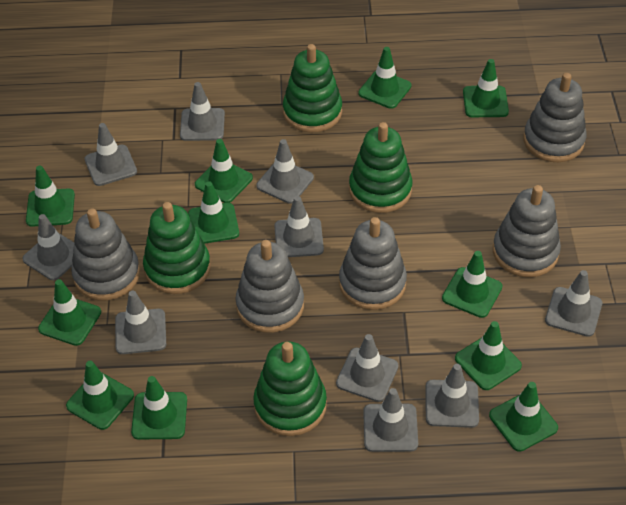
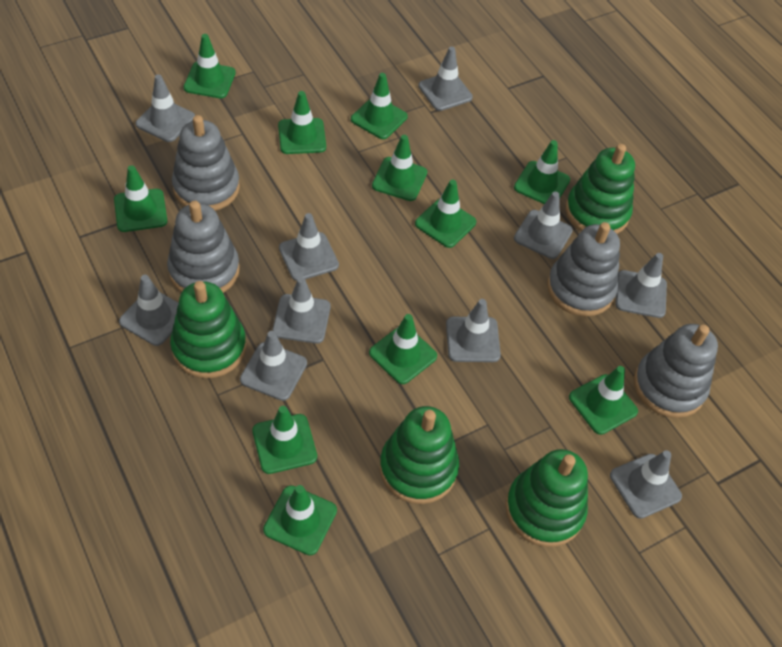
grey stacking toy: 5 -> 4

